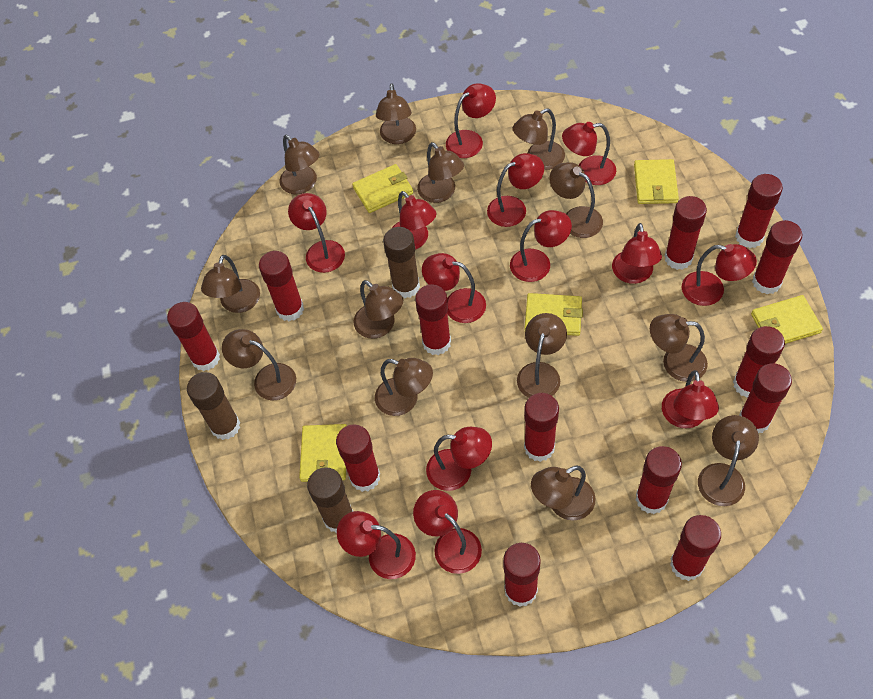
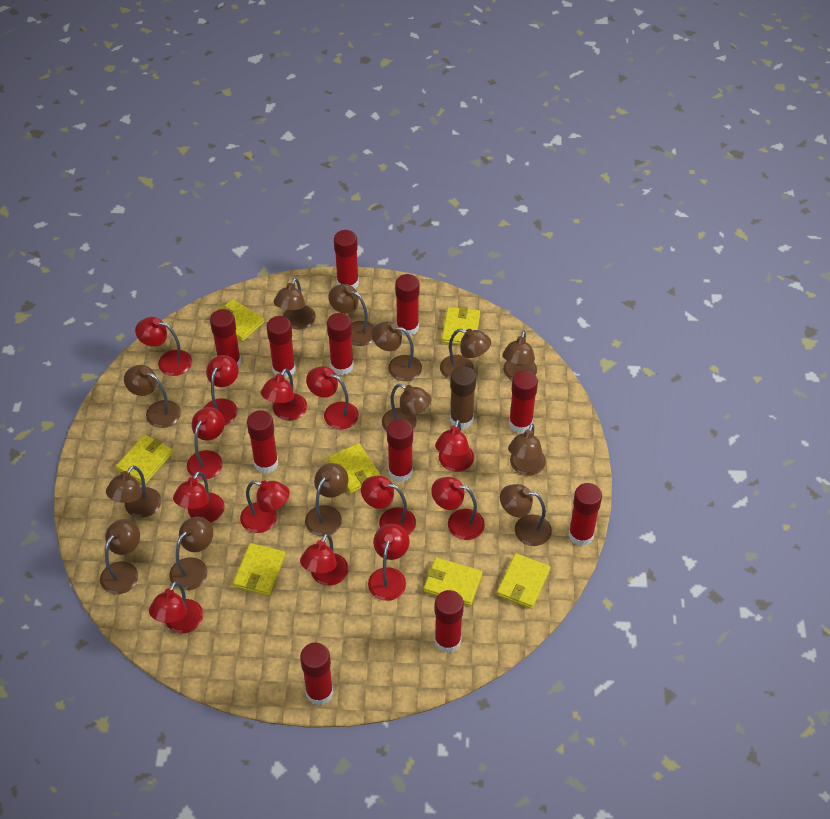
brown glue stick: 3 -> 1
red glue stick: 13 -> 11
yellow wallet: 5 -> 7

